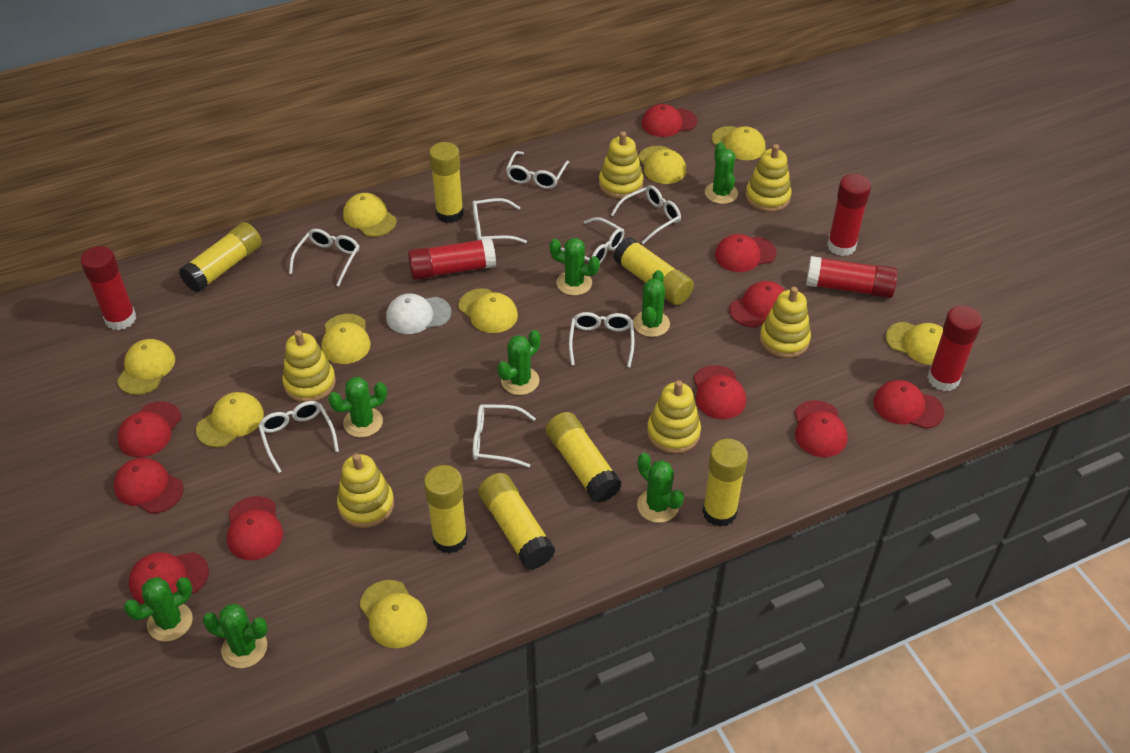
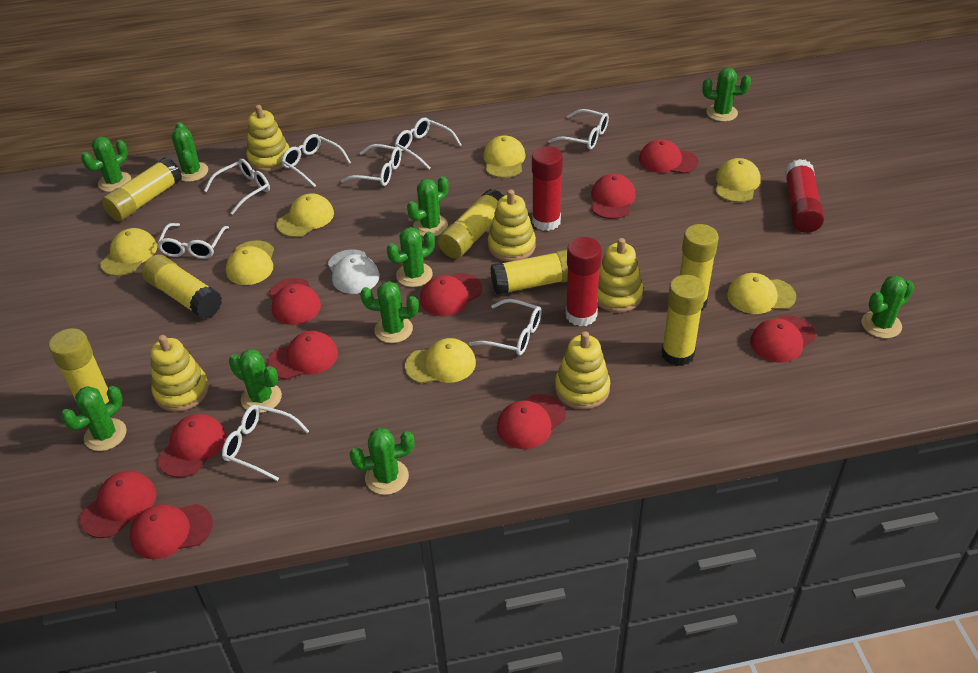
green cactus: 8 -> 10
red glue stick: 5 -> 3
yellow cap: 9 -> 7
yellow stacking toy: 6 -> 5

